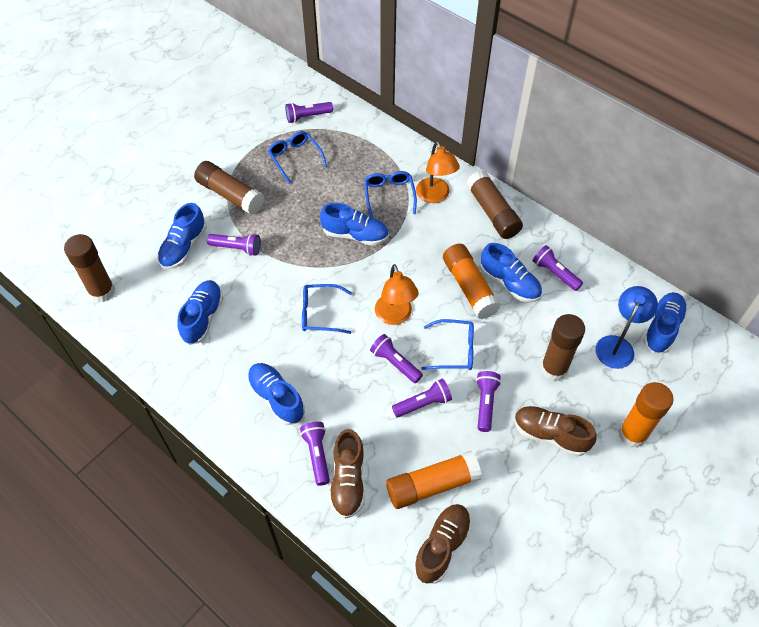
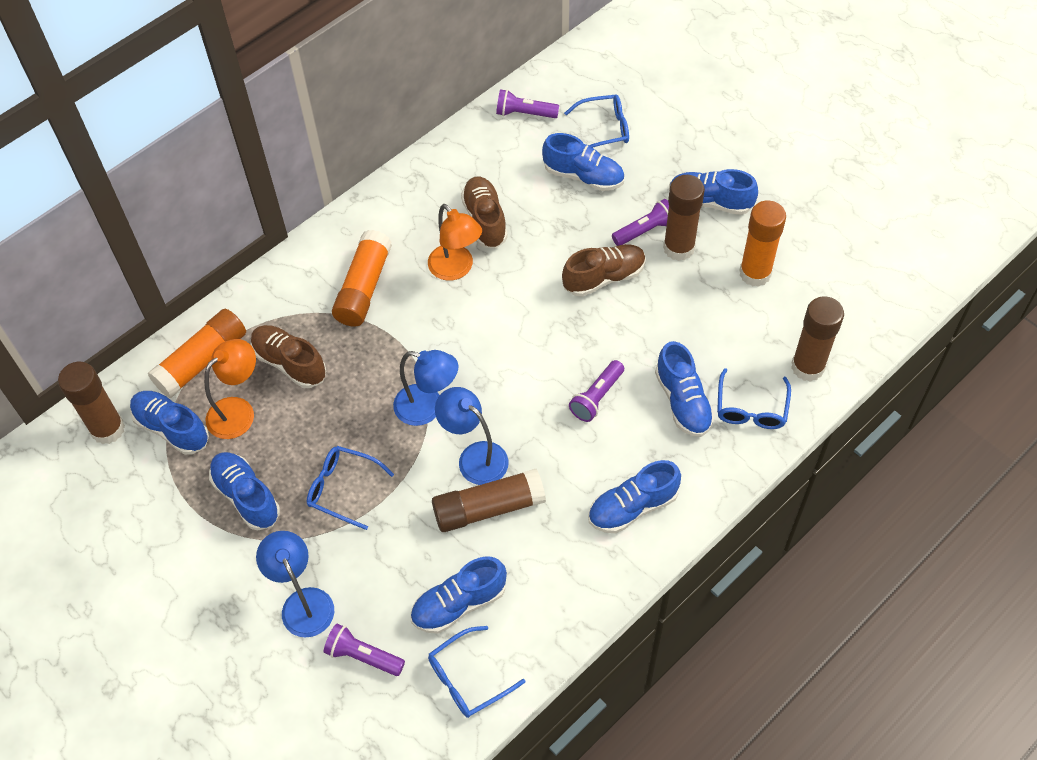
blue lamp: 1 -> 3
blue shoe: 6 -> 7
purple flashlight: 7 -> 4

